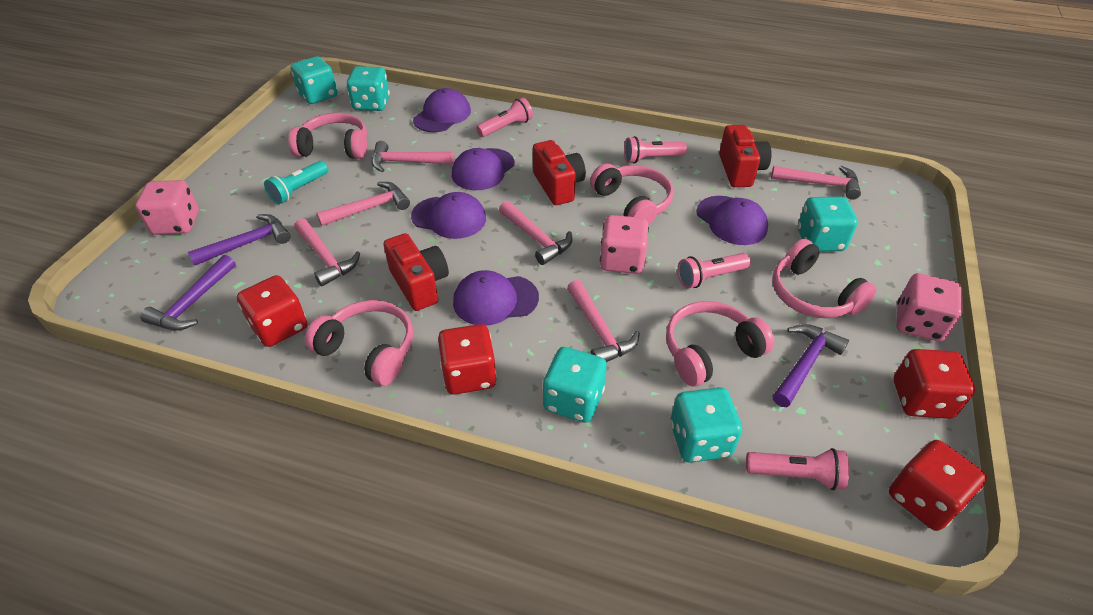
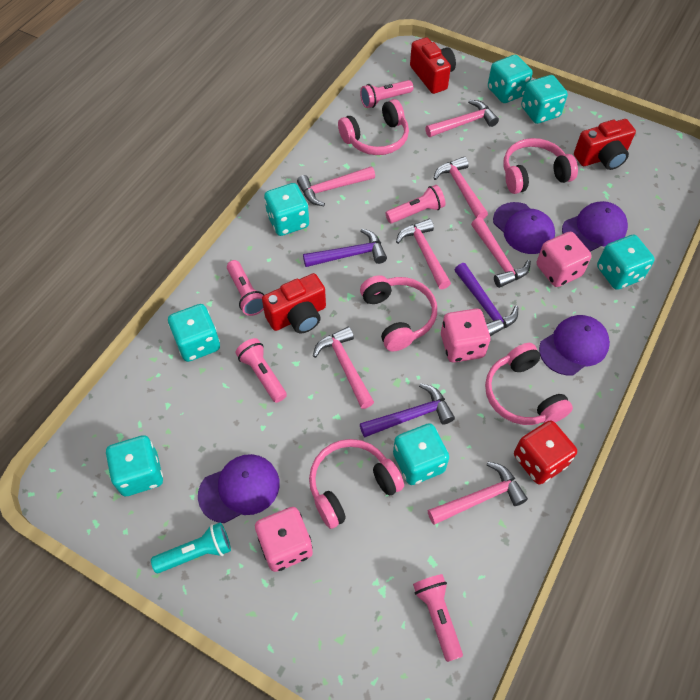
pink flashlight: 4 -> 5
pink hammer: 6 -> 7
purple cap: 5 -> 4
red dice: 4 -> 1
turquoise dice: 5 -> 7

